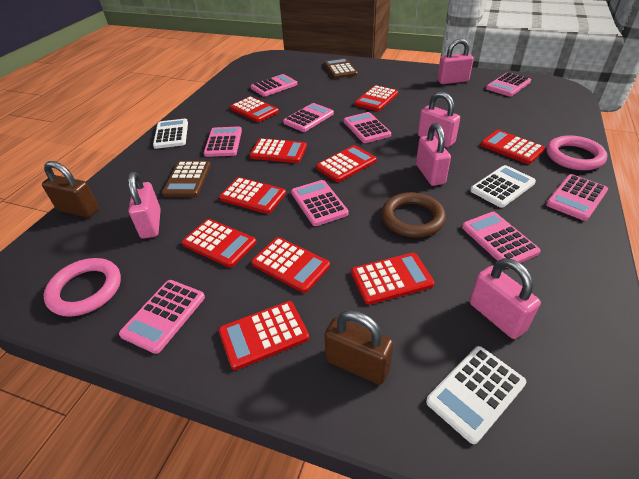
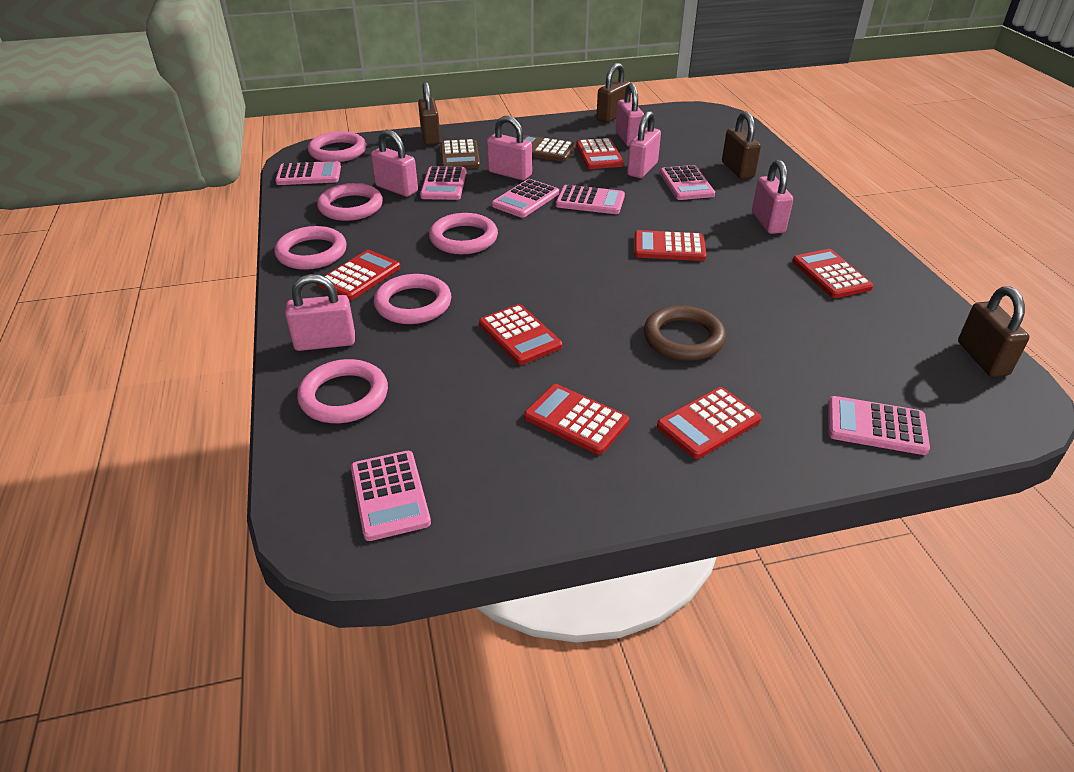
brown padlock: 2 -> 4
pink calculator: 9 -> 7
pink padlock: 5 -> 6
pink ring: 2 -> 6
red calculator: 10 -> 7
white calculator: 3 -> 0

